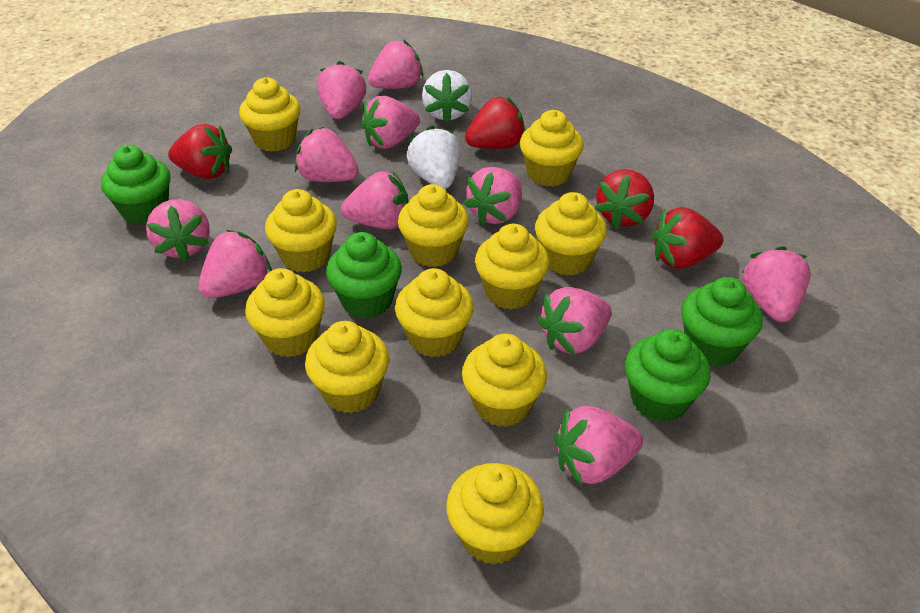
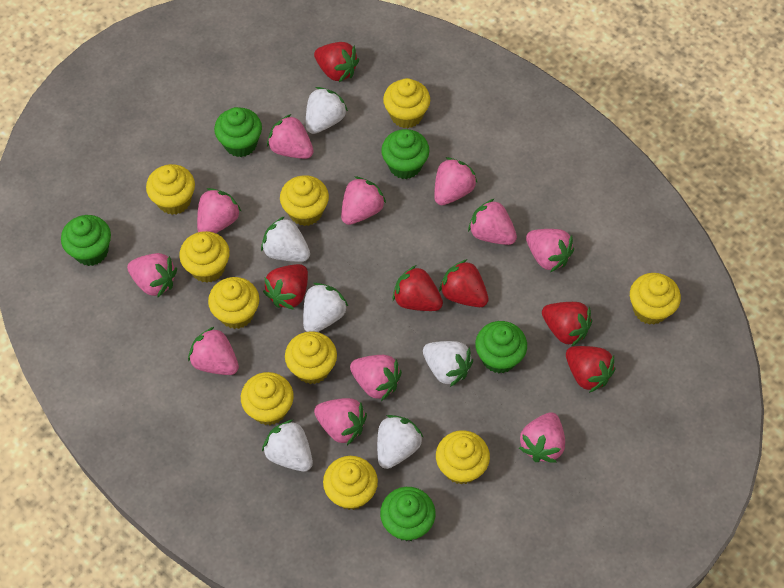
green cupcake: 4 -> 5
red strawberry: 4 -> 6
white strawberry: 2 -> 6
yellow cupcake: 11 -> 10

